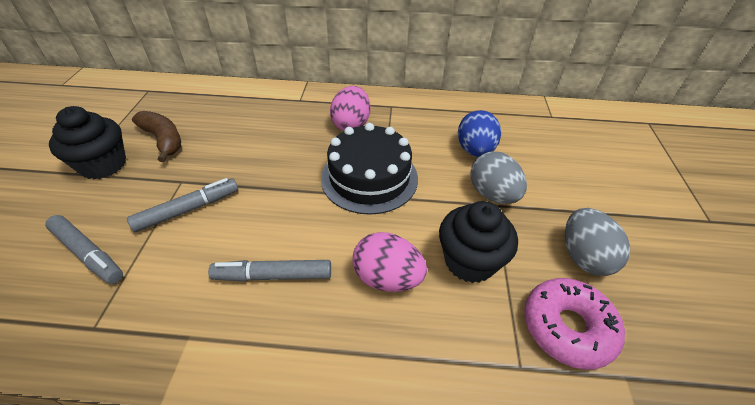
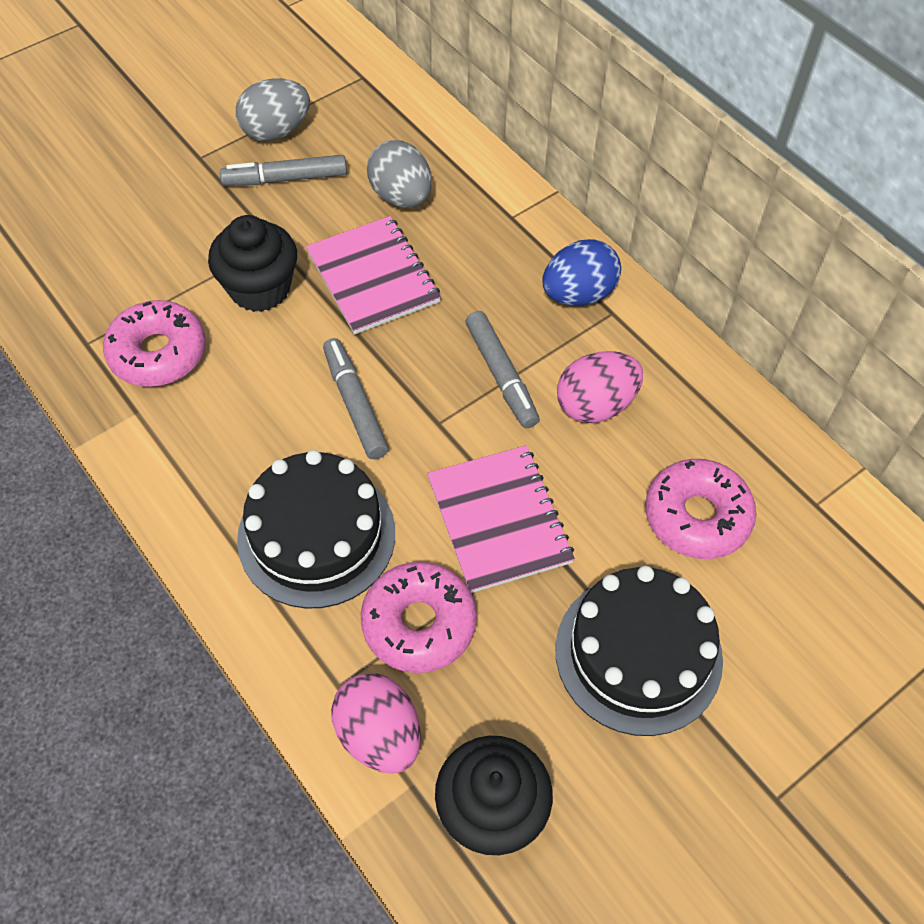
black cake: 1 -> 2
brown banana: 1 -> 0
pink donut: 1 -> 3
pink notebook: 0 -> 2

